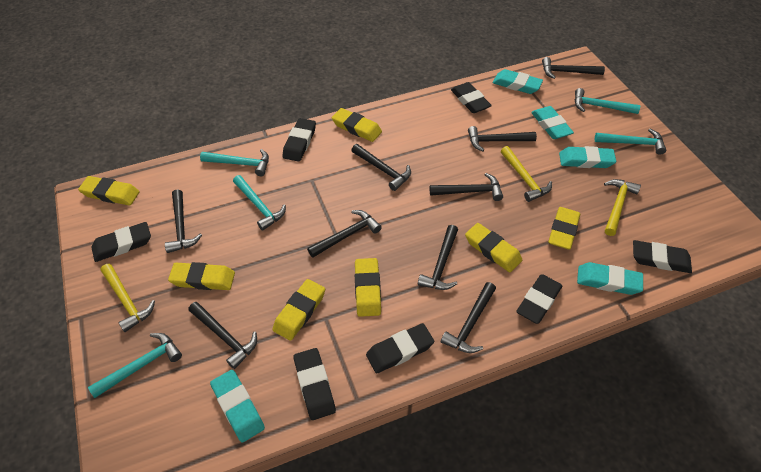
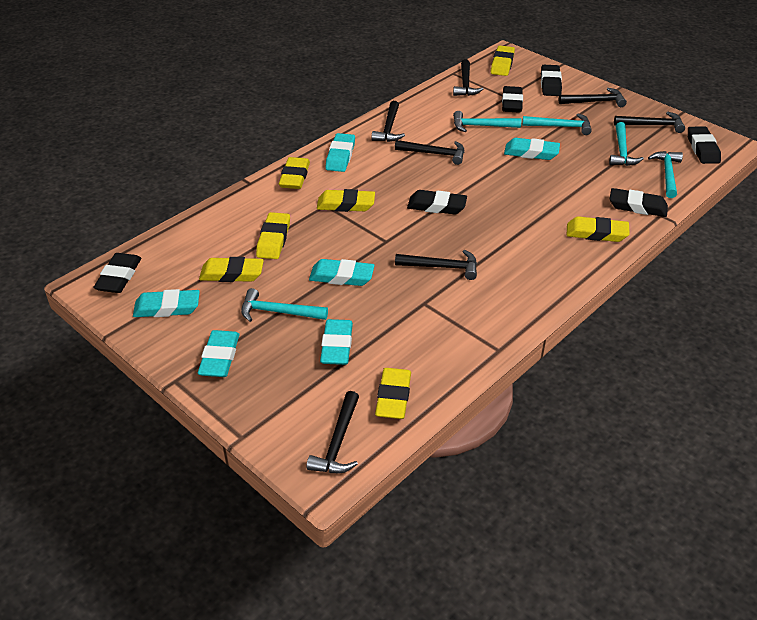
black eraser: 7 -> 6
black hammer: 9 -> 7
turquoise eraser: 5 -> 6
yellow hammer: 3 -> 0

